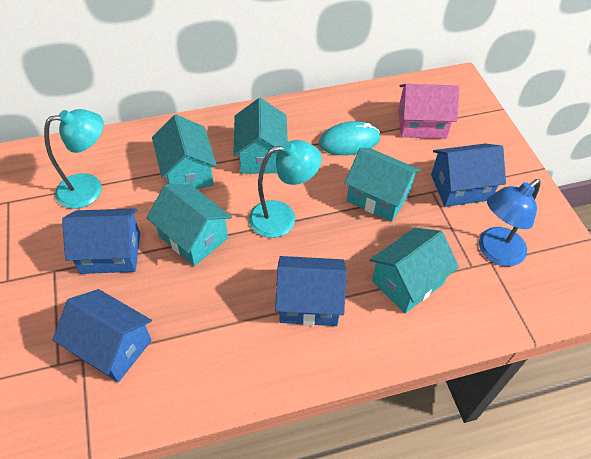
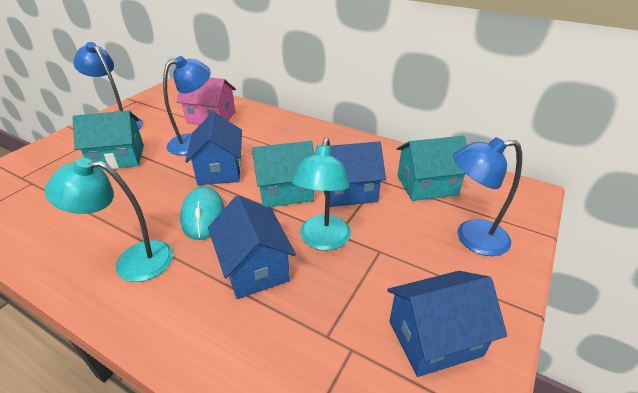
blue lamp: 1 -> 3
turquoise house: 5 -> 3

